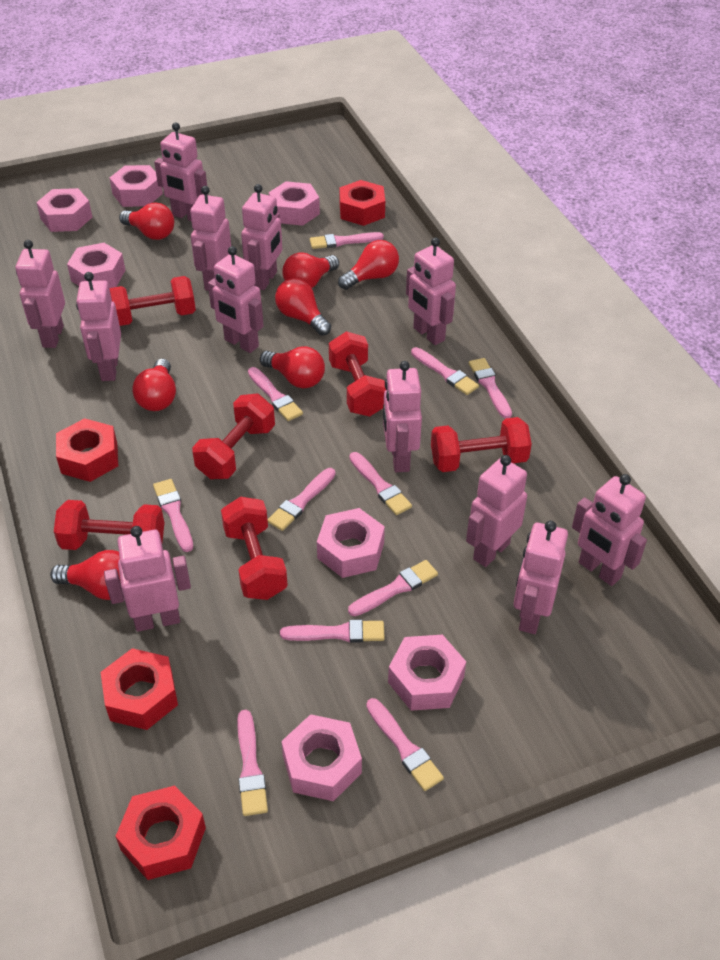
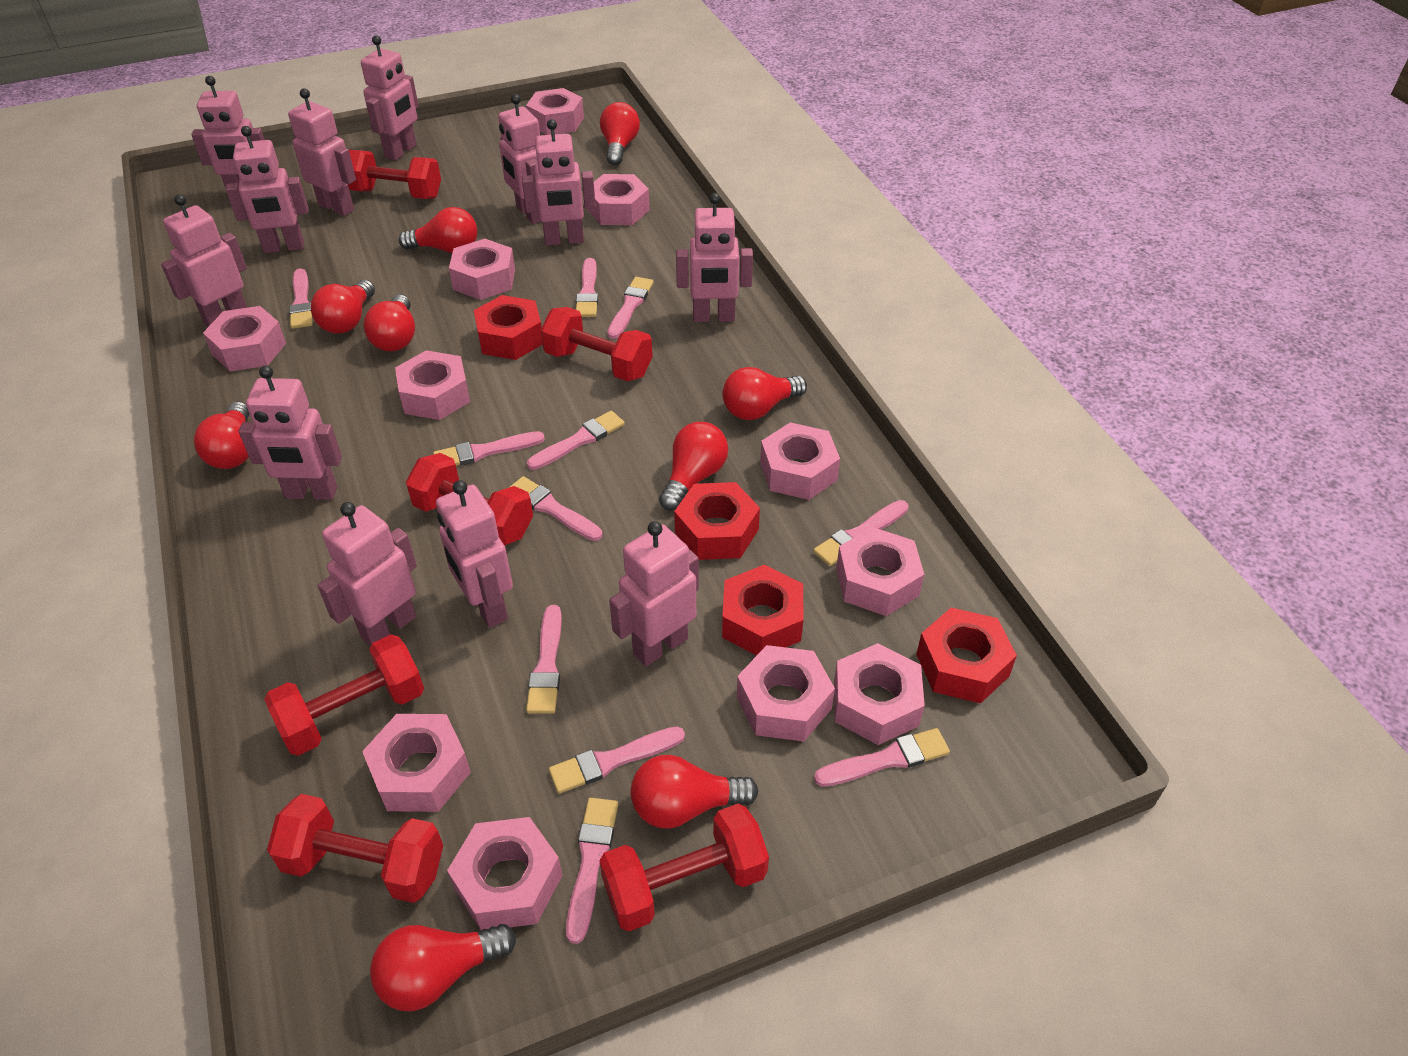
pink nut: 7 -> 11
red light bulb: 7 -> 9

